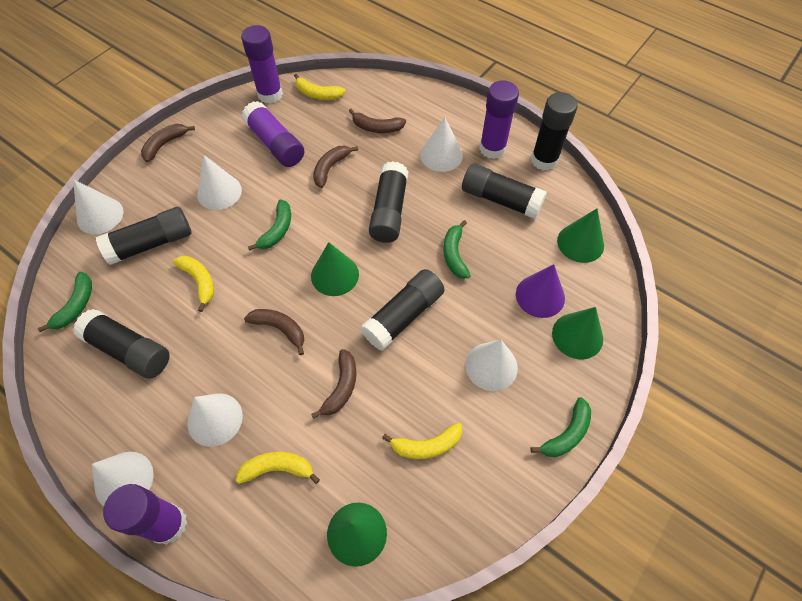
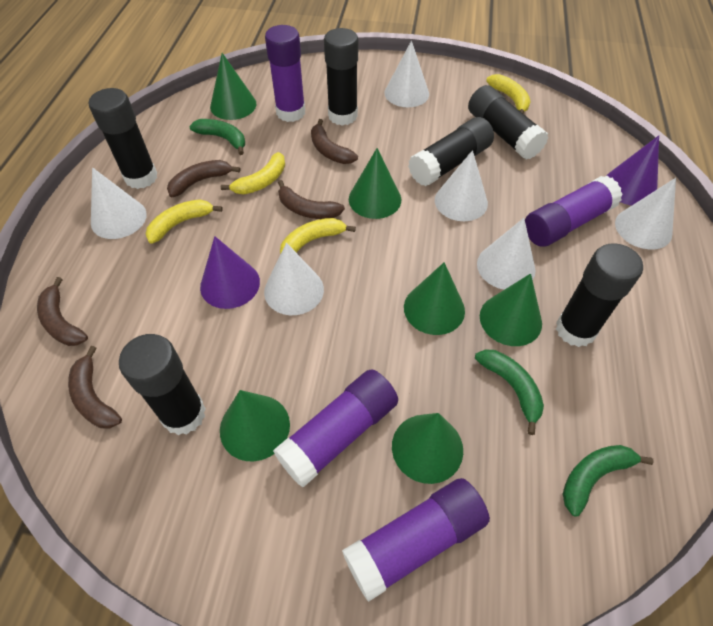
green banana: 4 -> 3
green cone: 4 -> 6
purple cone: 1 -> 2

